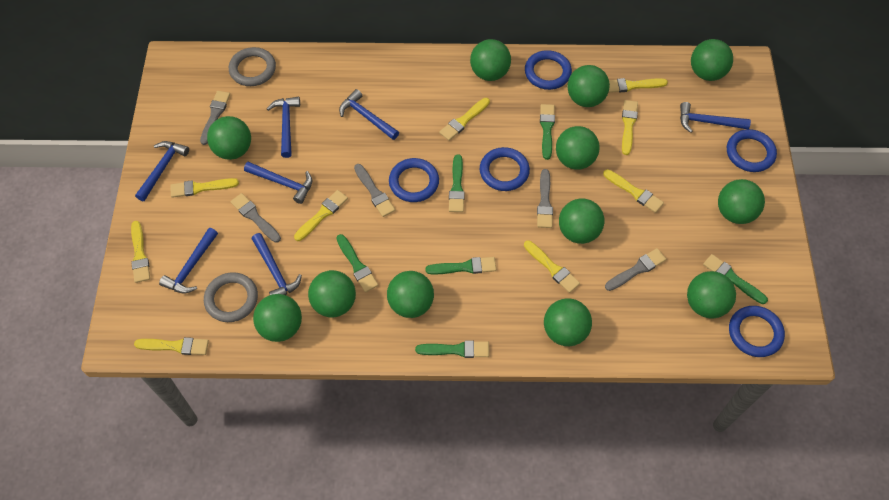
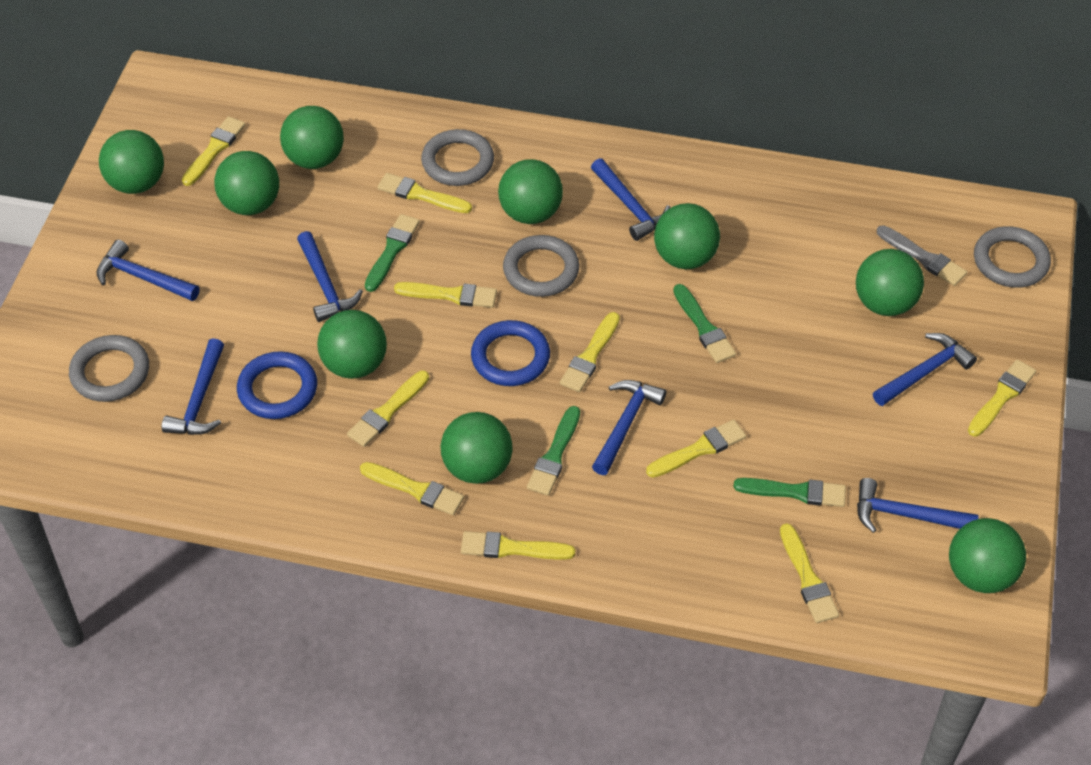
blue ring: 5 -> 2
green ball: 12 -> 9
green brush: 6 -> 4
grey brush: 5 -> 1
grey ring: 2 -> 4
yellow brush: 9 -> 10

